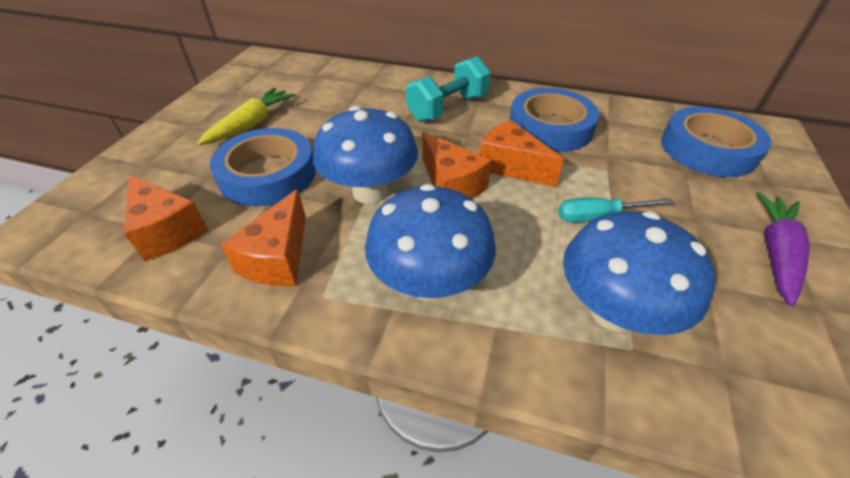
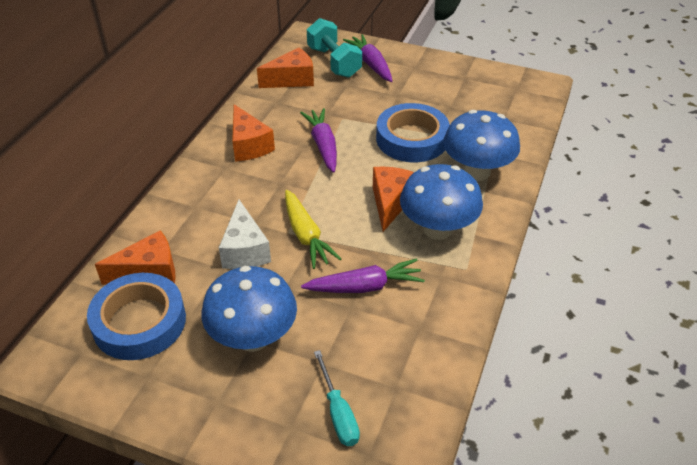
blue tape: 3 -> 2
purple carrot: 1 -> 3
white cheese: 0 -> 1

